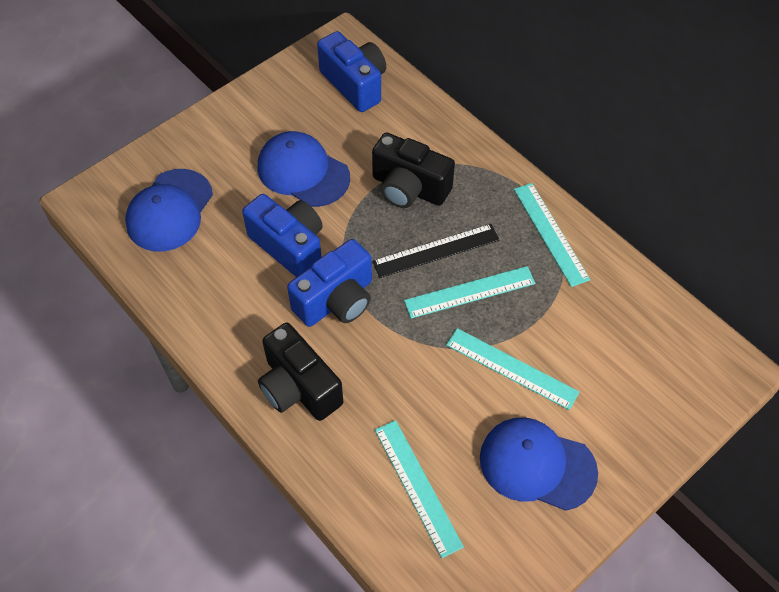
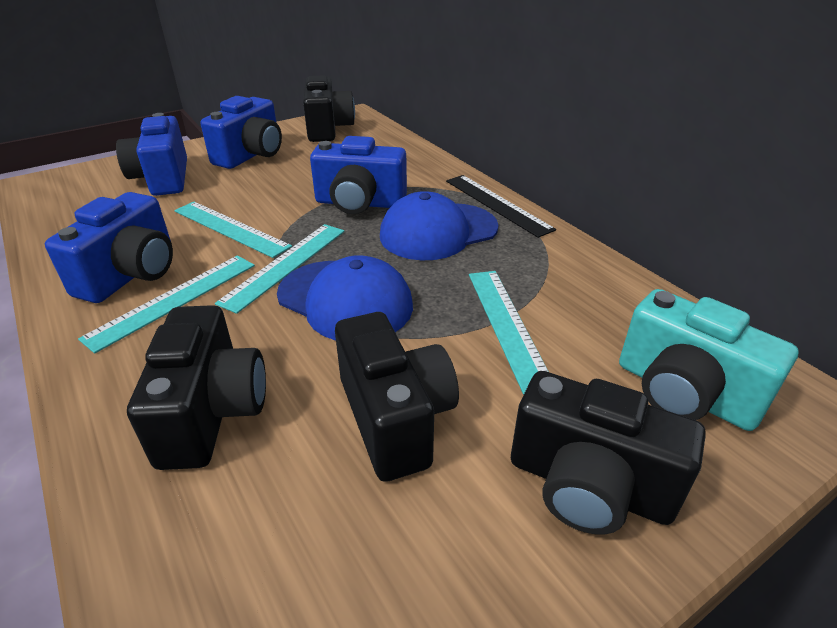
black camera: 2 -> 4
blue camera: 3 -> 4
blue cap: 3 -> 2
turquoise camera: 0 -> 1

